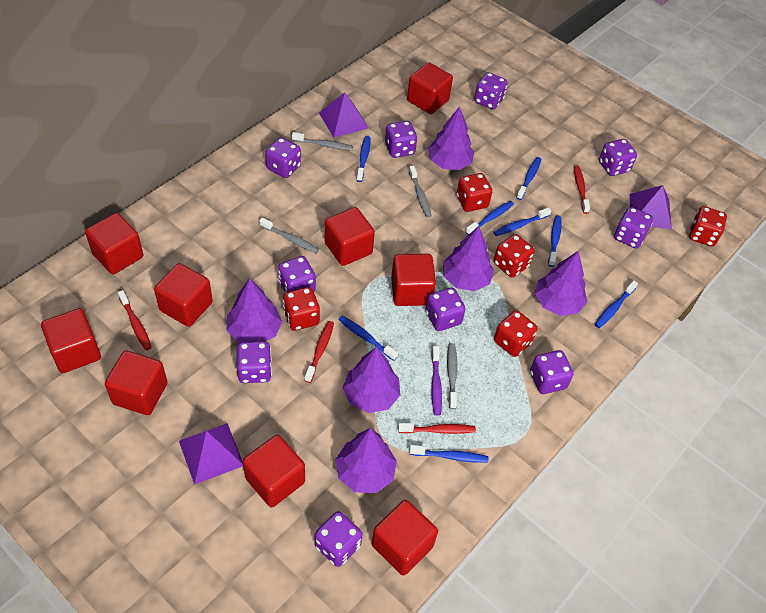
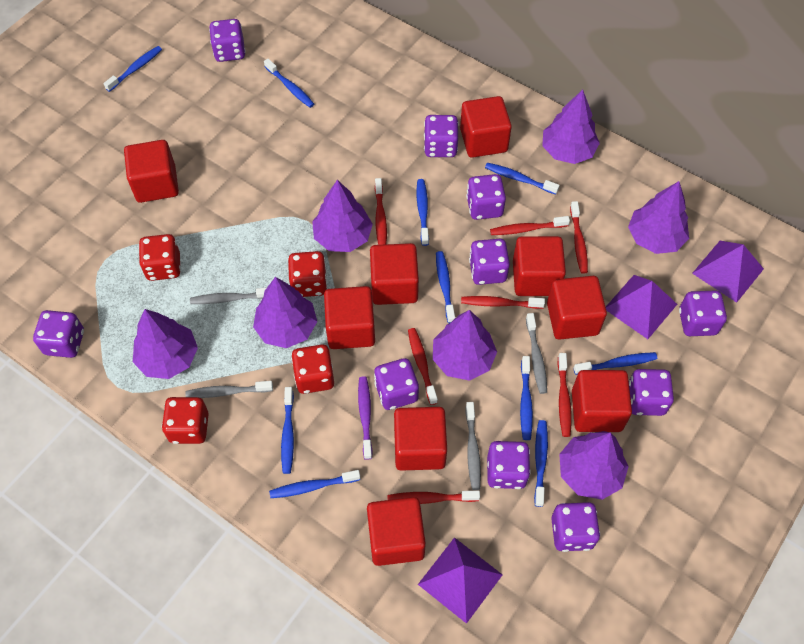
blue toothbrush: 8 -> 10
purple tree: 6 -> 7
red dice: 5 -> 4
red toothbrush: 4 -> 7

